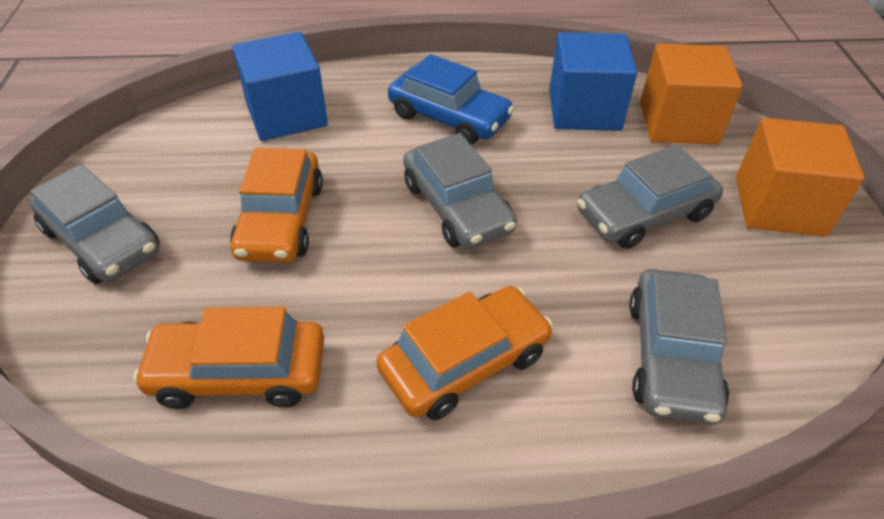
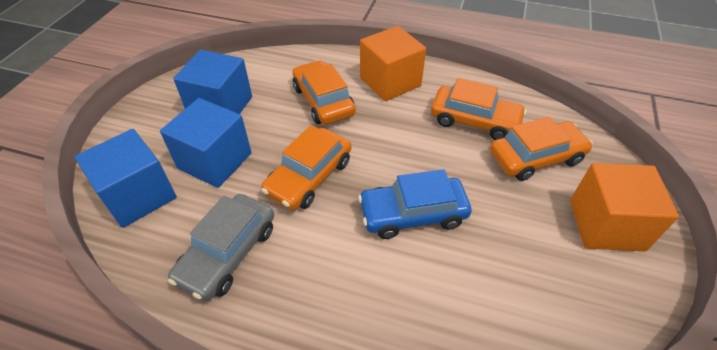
blue cube: 2 -> 3
grey car: 4 -> 1
orange car: 3 -> 4

